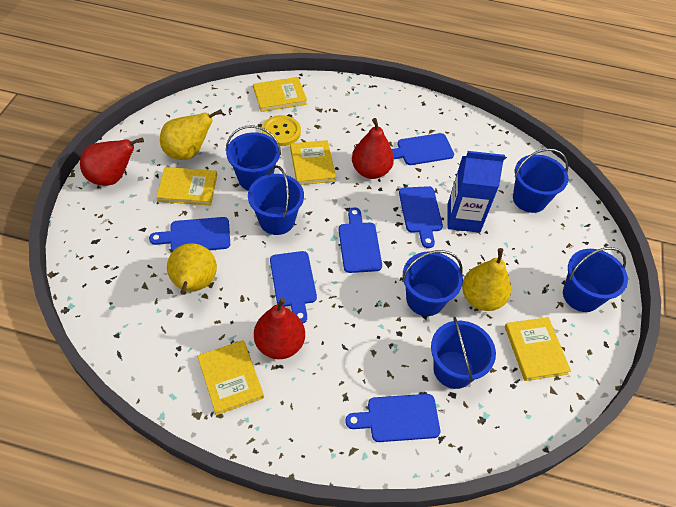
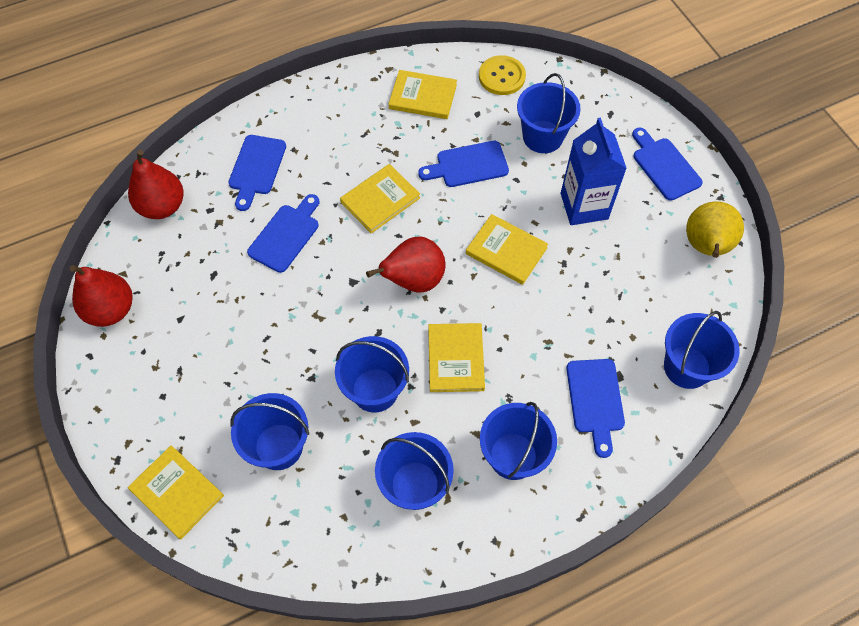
blue cutting board: 6 -> 5
yellow pear: 3 -> 1

